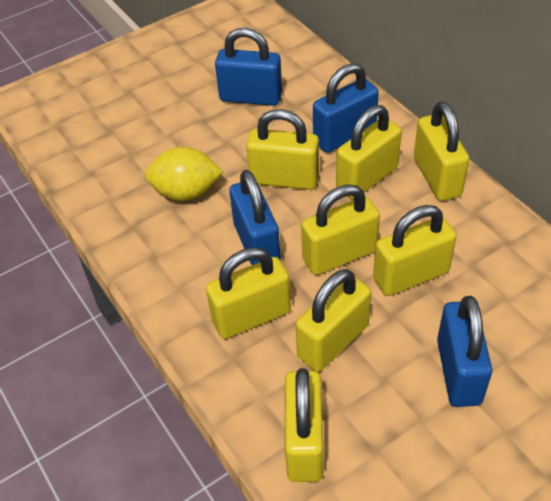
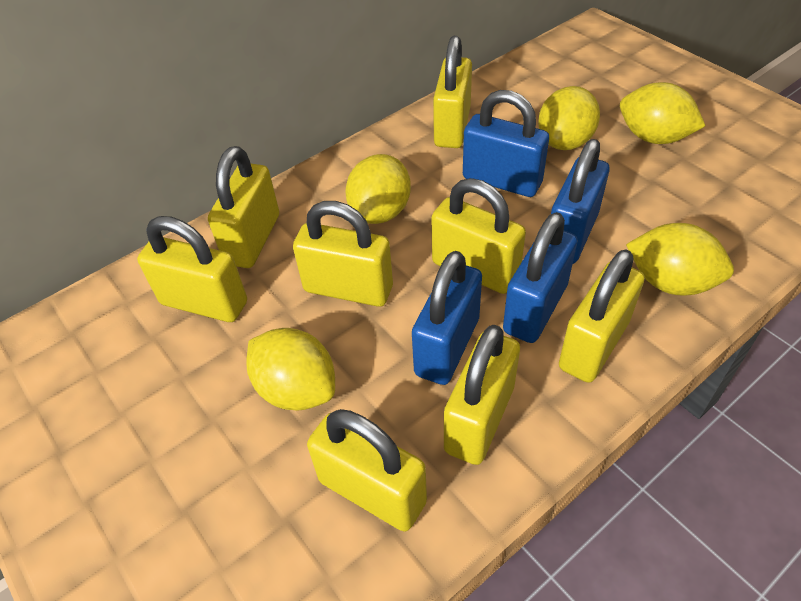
yellow lemon: 1 -> 5

